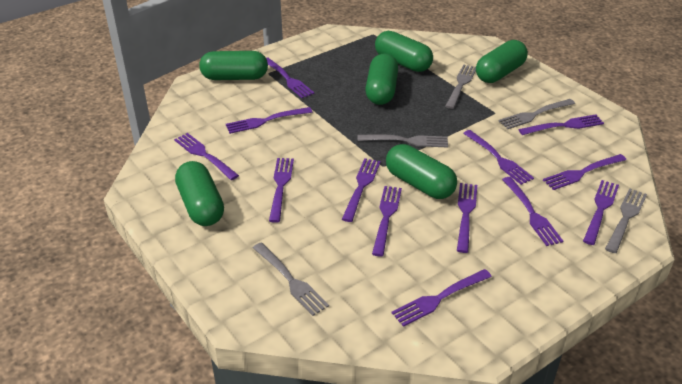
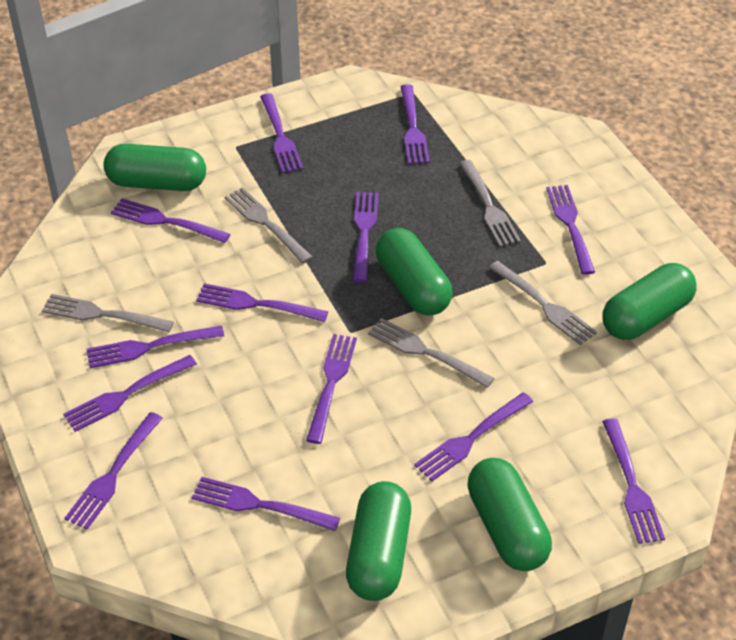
green capsule: 6 -> 5

